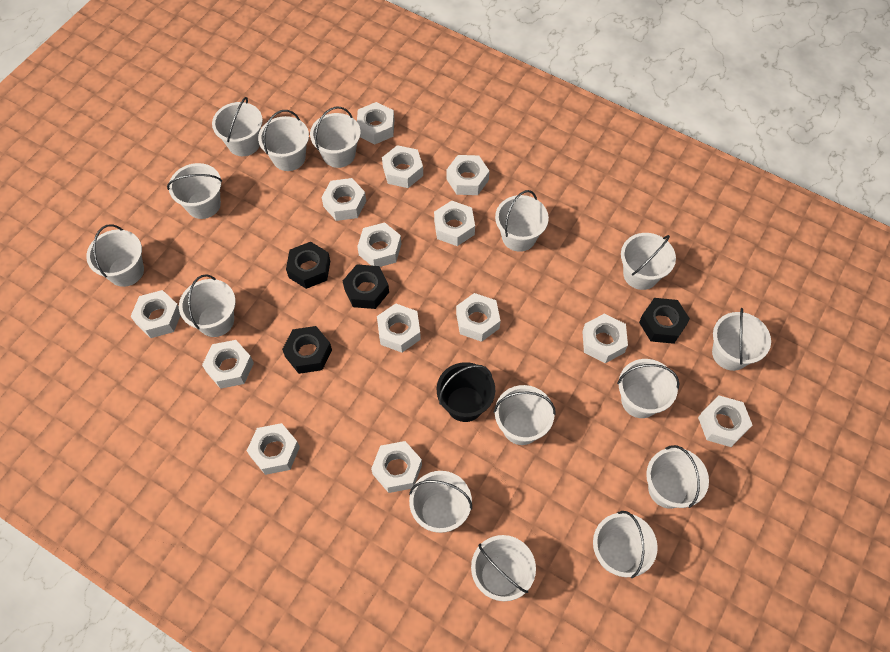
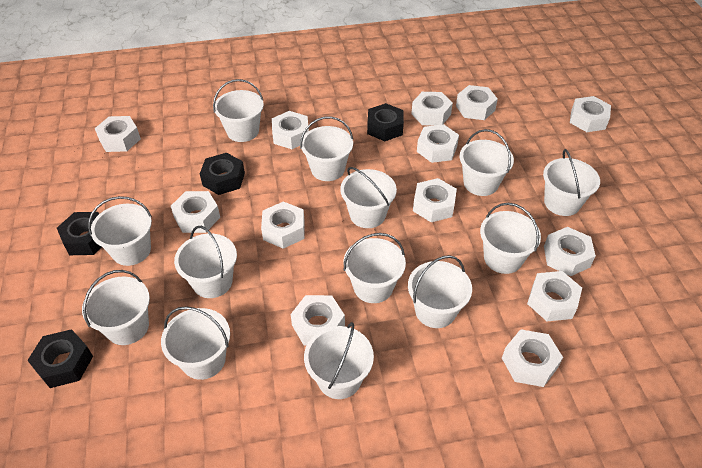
black bucket: 1 -> 0
white bucket: 15 -> 13
white nut: 14 -> 13

